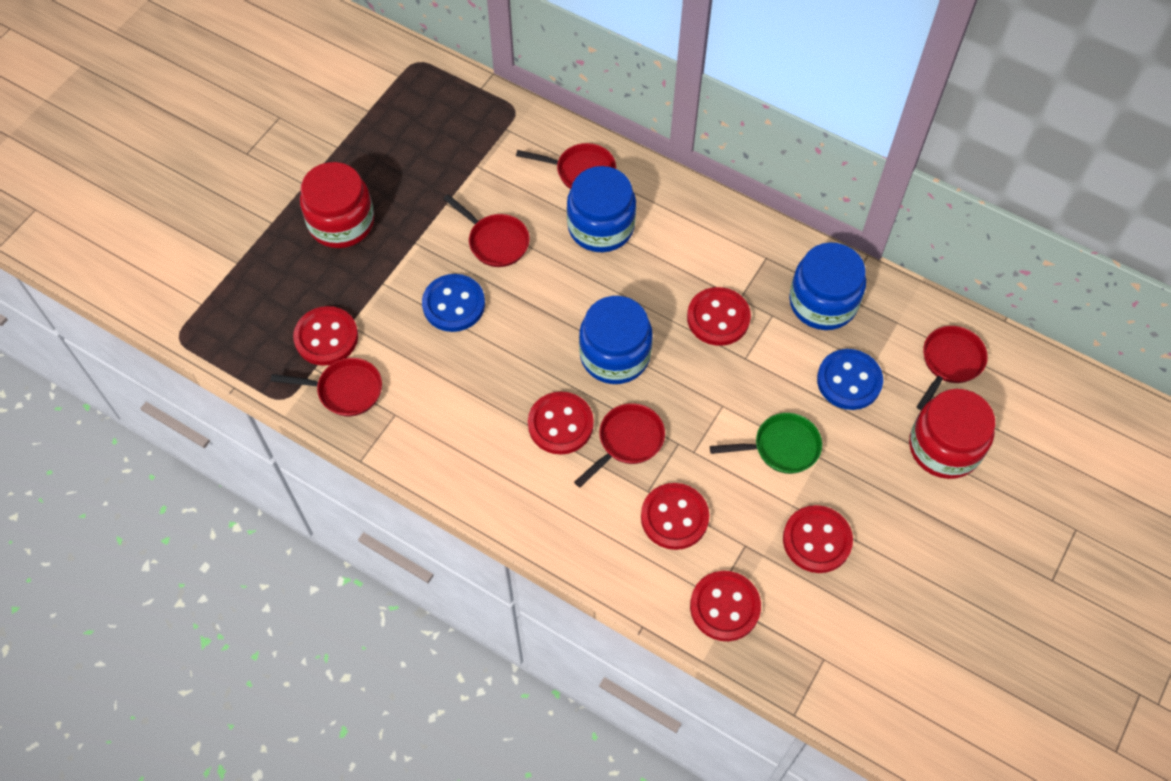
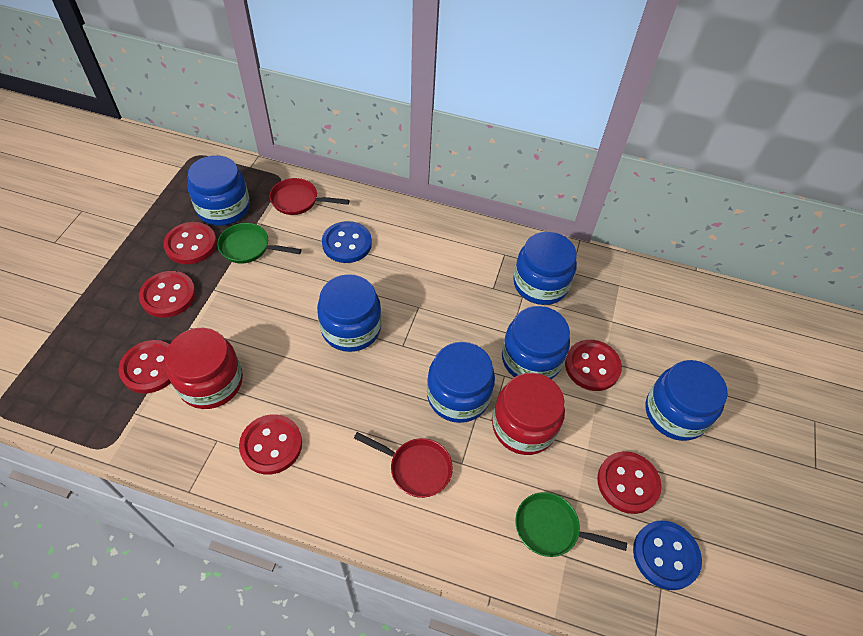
blue jar: 3 -> 6
green pan: 1 -> 2
red pan: 5 -> 2

